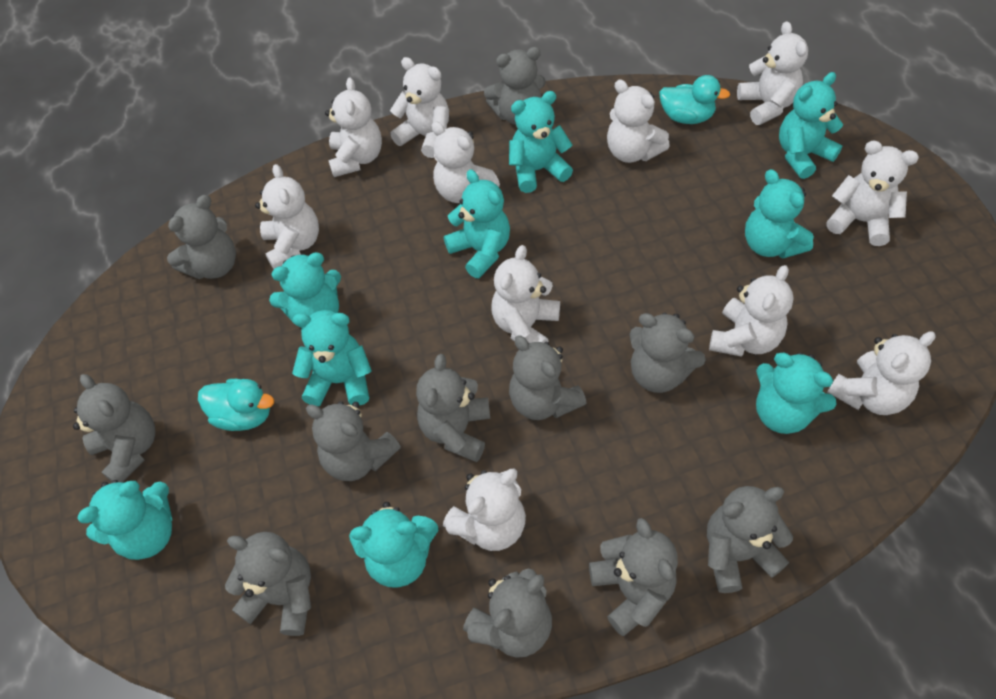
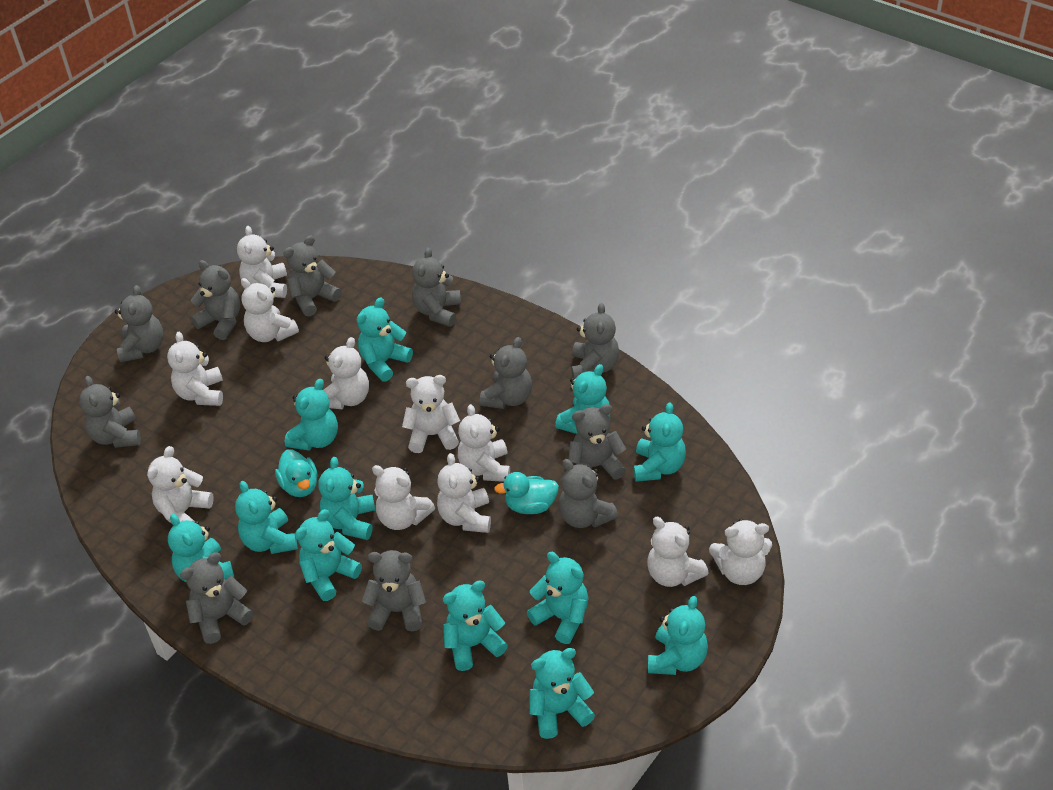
turquoise teddy bear: 9 -> 12

